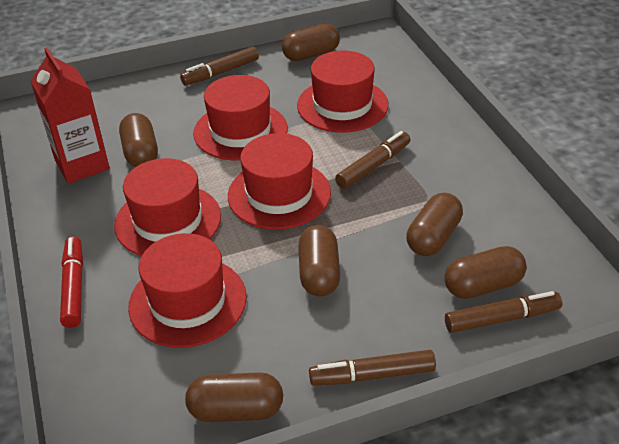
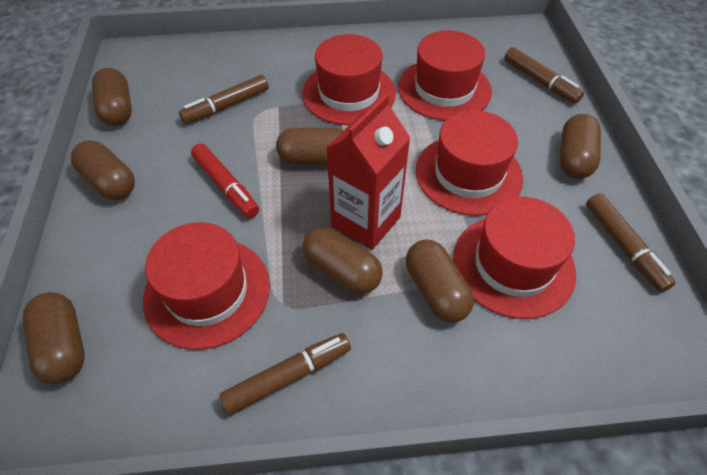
brown capsule: 6 -> 7

